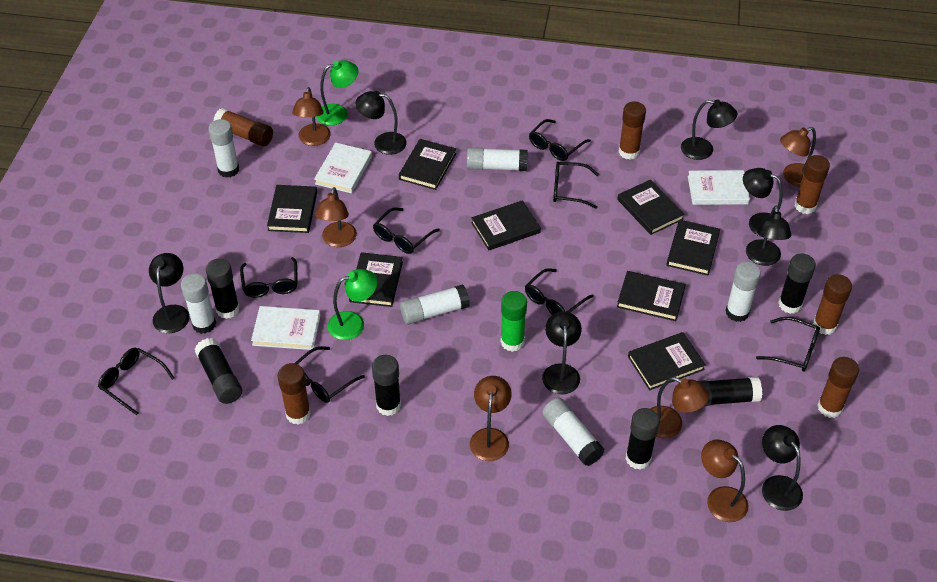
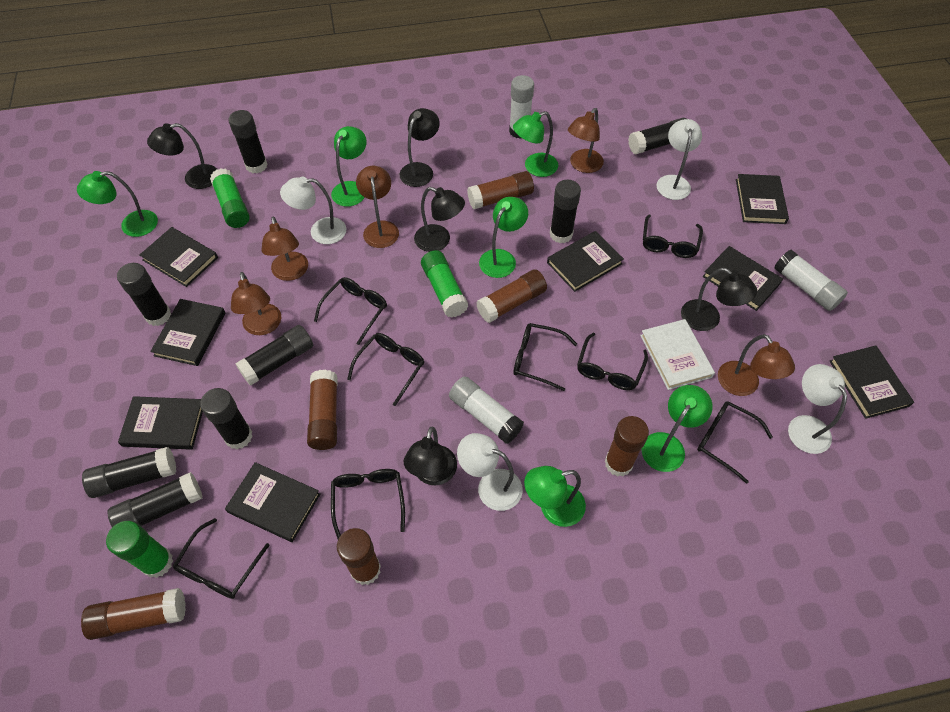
black glue stick: 6 -> 8
black lamp: 7 -> 5
brown lamp: 6 -> 5
green glue stick: 1 -> 3
green lamp: 2 -> 6
white book: 3 -> 1
white glue stick: 6 -> 3
white lamp: 0 -> 4

